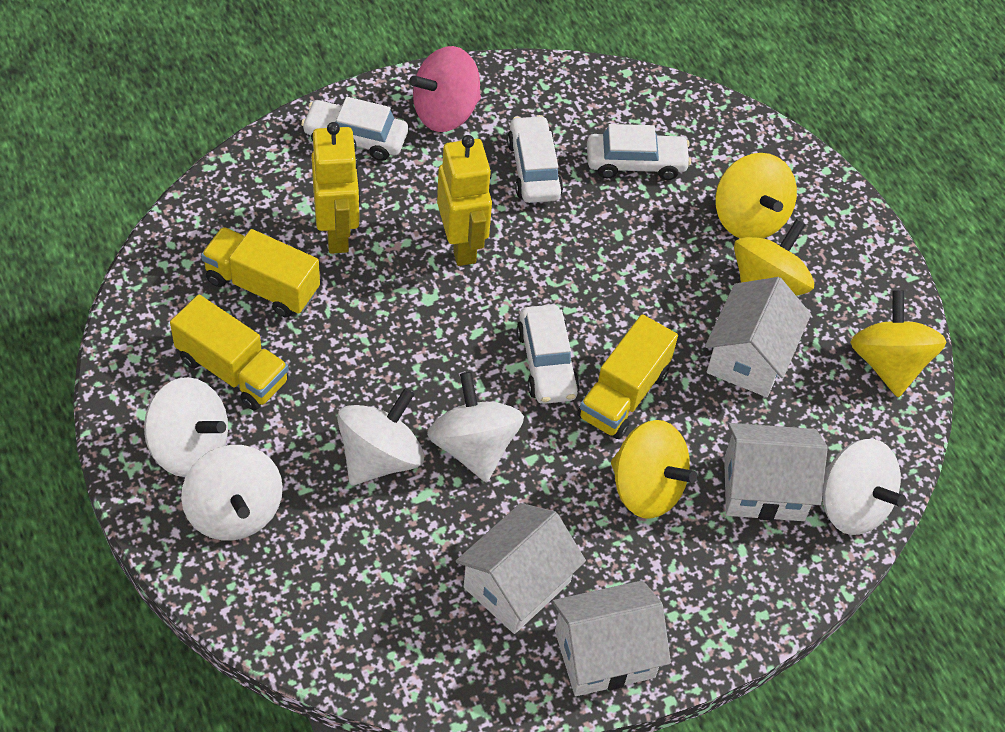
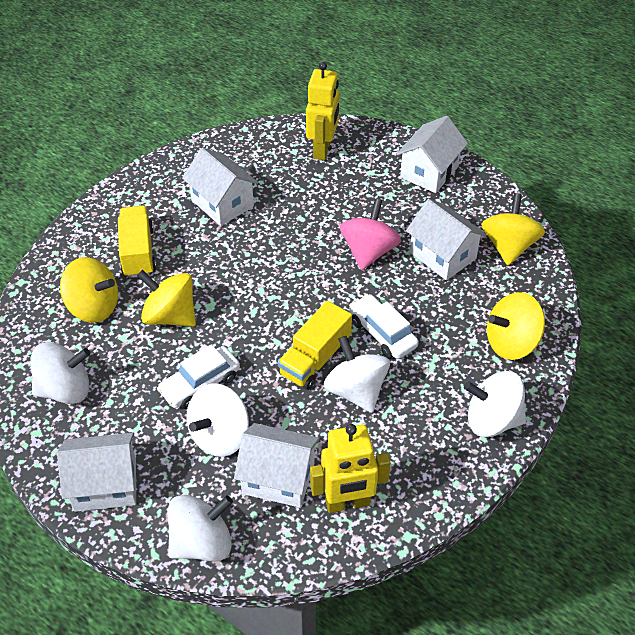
white car: 4 -> 2
white house: 4 -> 5
yellow truck: 3 -> 2

